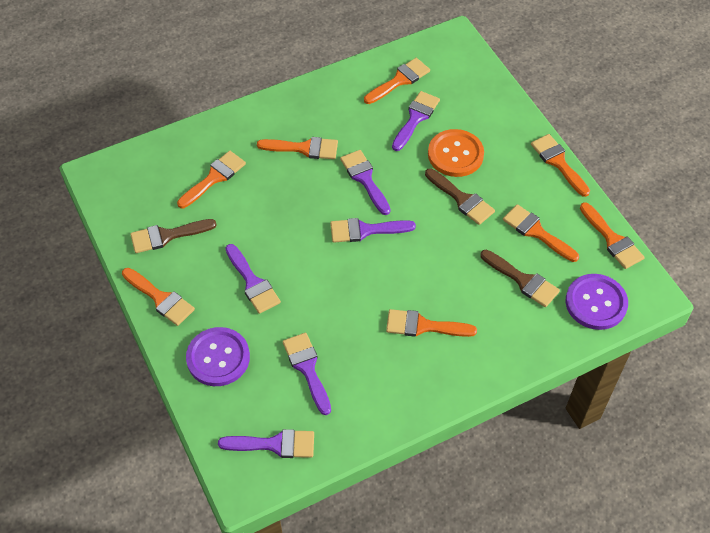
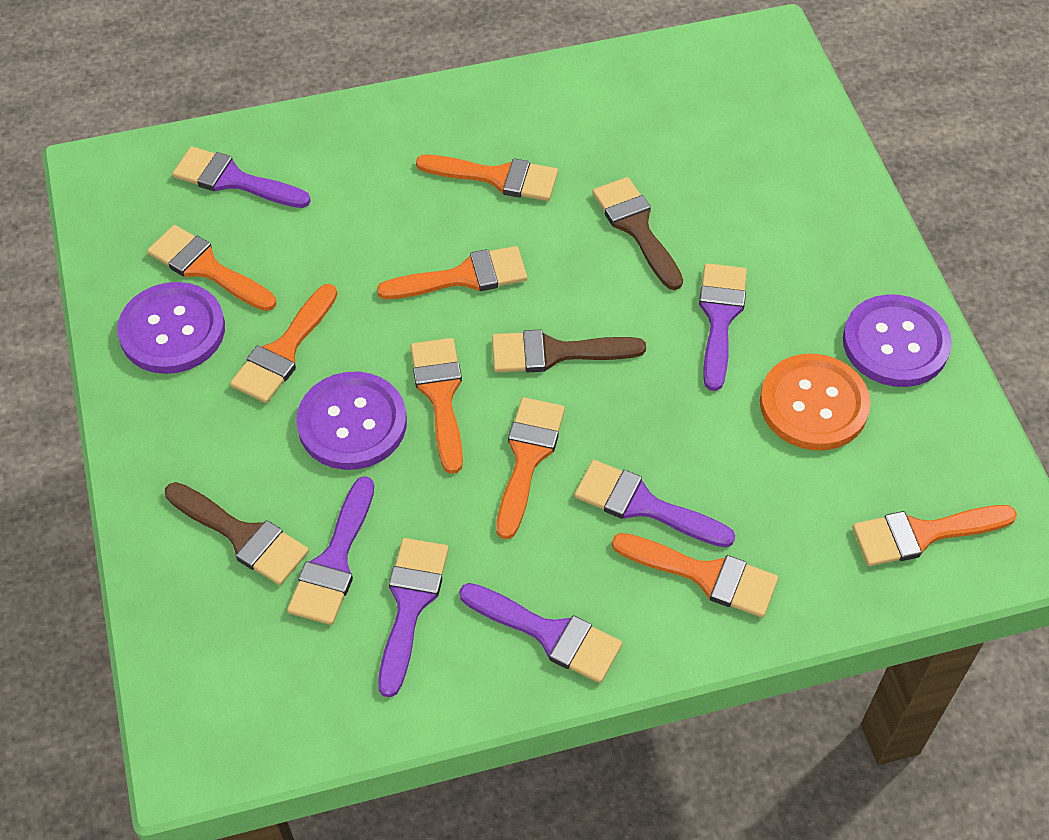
purple button: 2 -> 3

